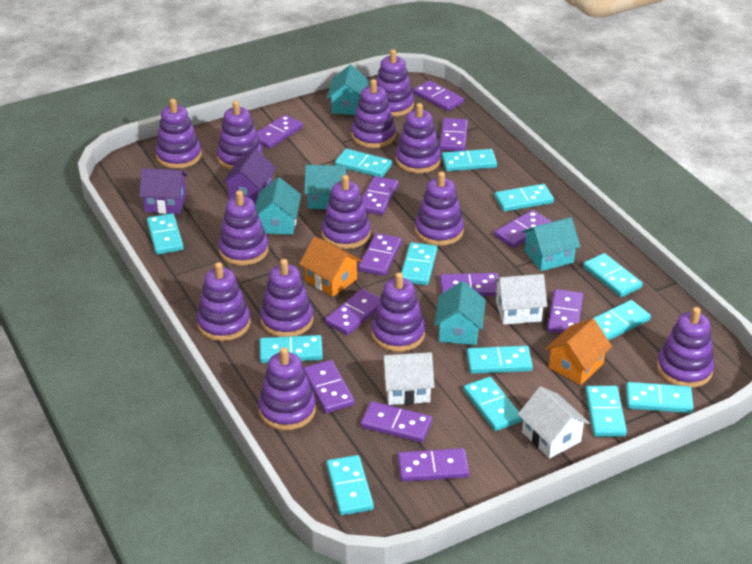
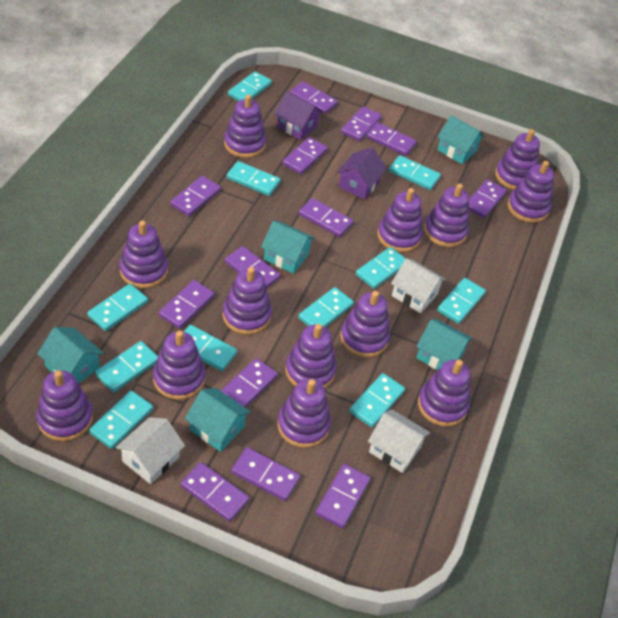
orange house: 2 -> 0
purple domino: 12 -> 13
turquoise domino: 13 -> 11

